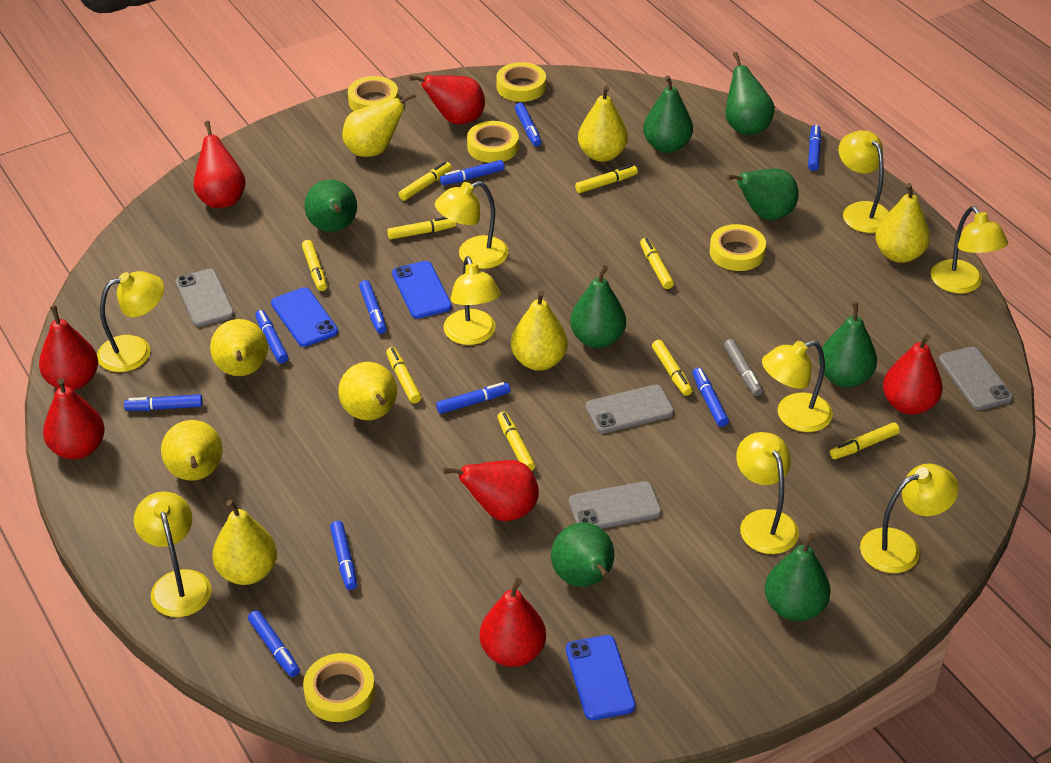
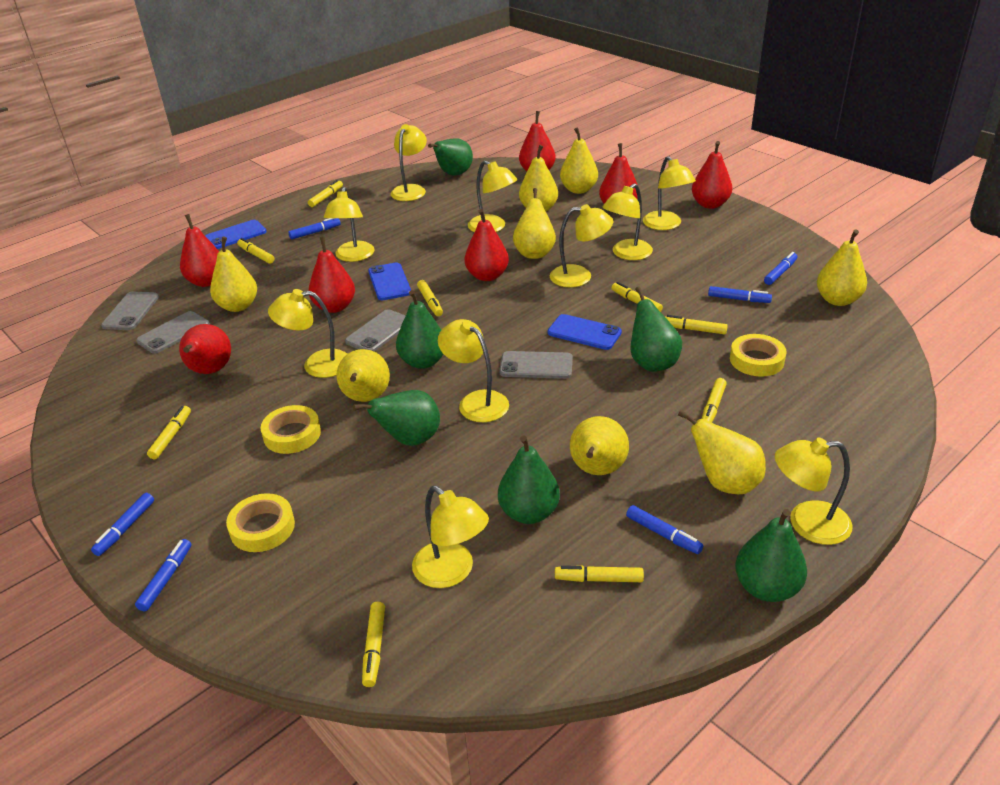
blue marker: 10 -> 6
green pear: 8 -> 6
grey marker: 1 -> 0
yellow lamp: 9 -> 10
yellow tape: 5 -> 3

